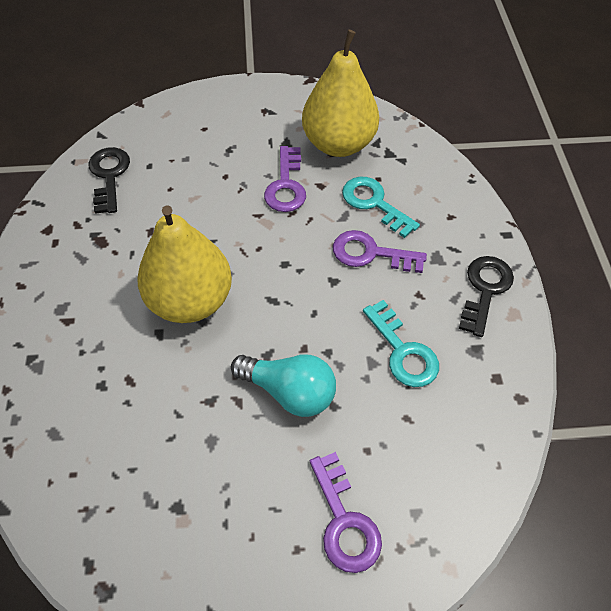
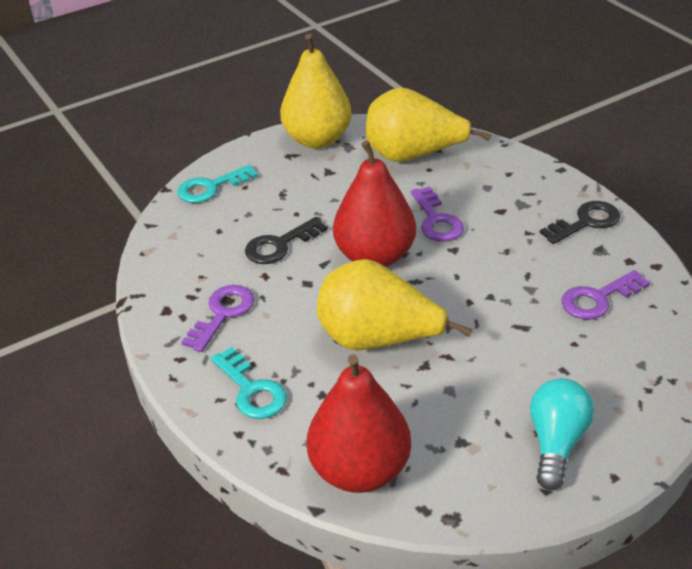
red pear: 0 -> 2
yellow pear: 2 -> 3

